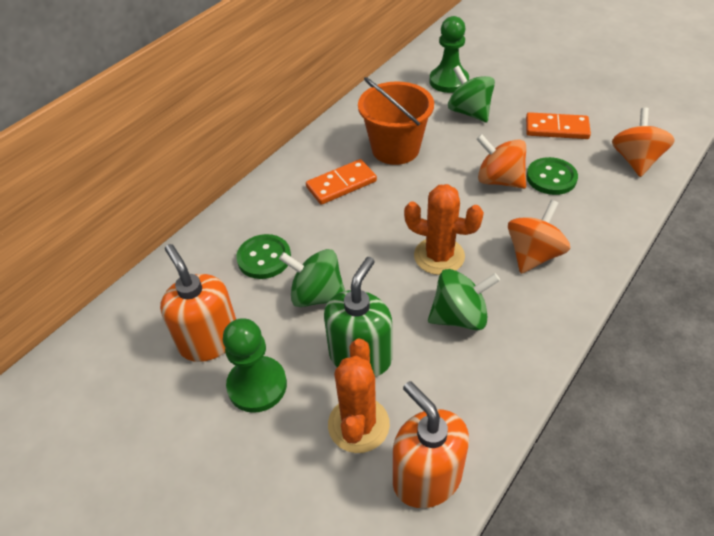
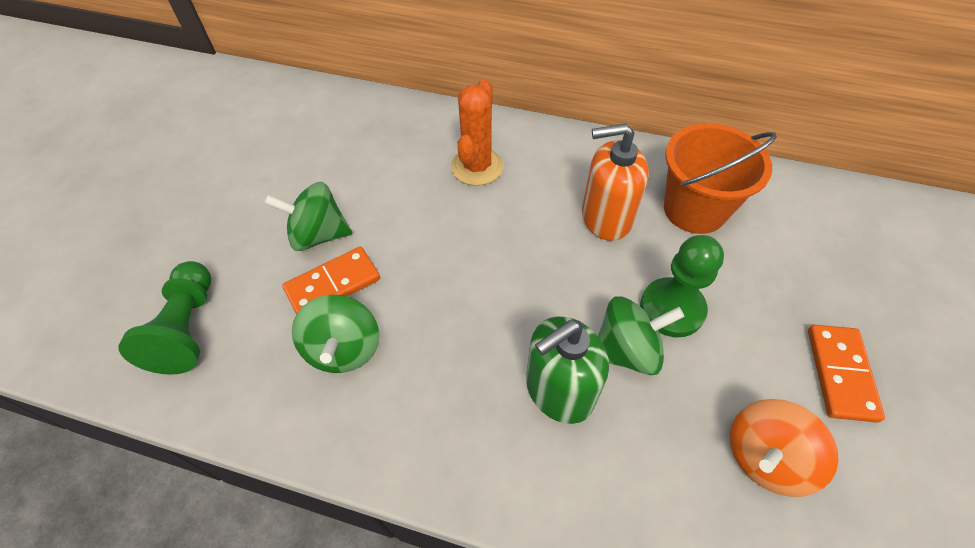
green button: 2 -> 0
orange cactus: 2 -> 1
orange soap dispenser: 2 -> 1
orange spinning top: 3 -> 1

